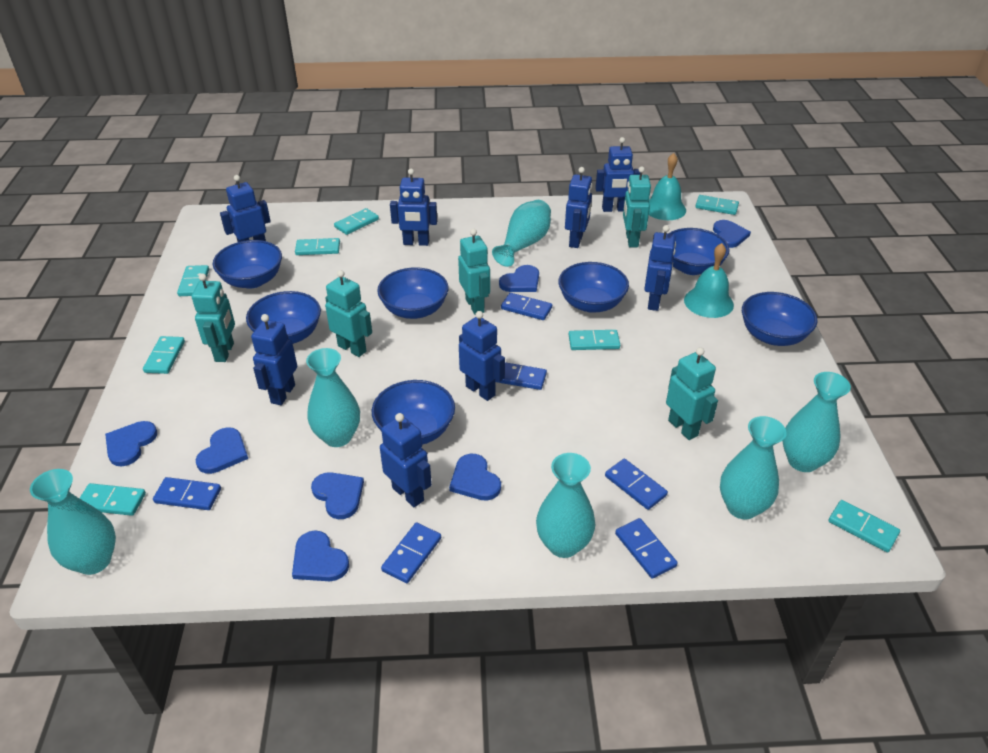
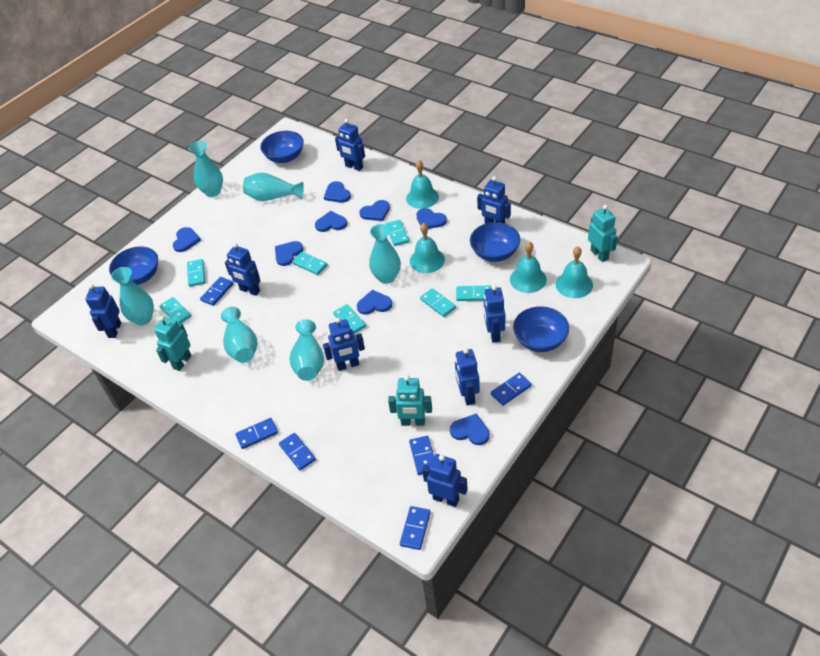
blue bowl: 7 -> 4
blue heart: 7 -> 8
turquoise bell: 2 -> 4
turquoise domino: 8 -> 7
turquoise robot: 5 -> 3

